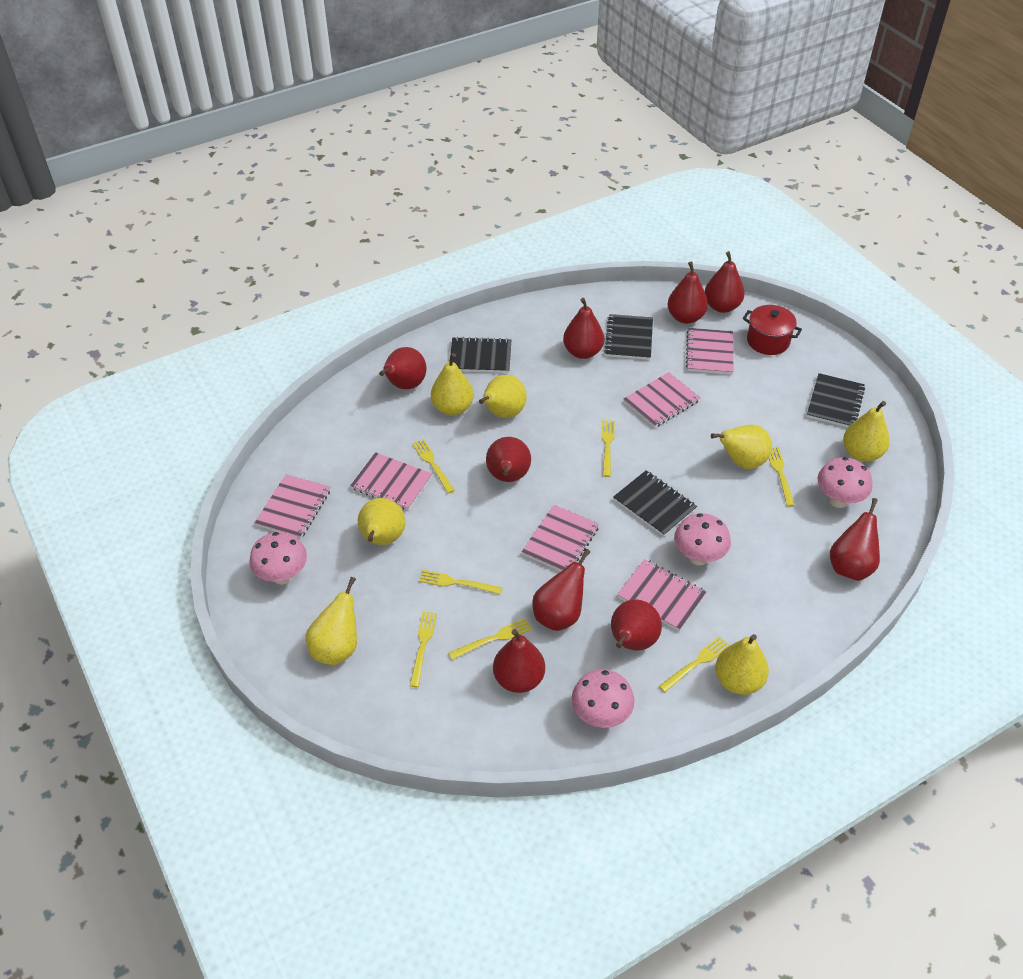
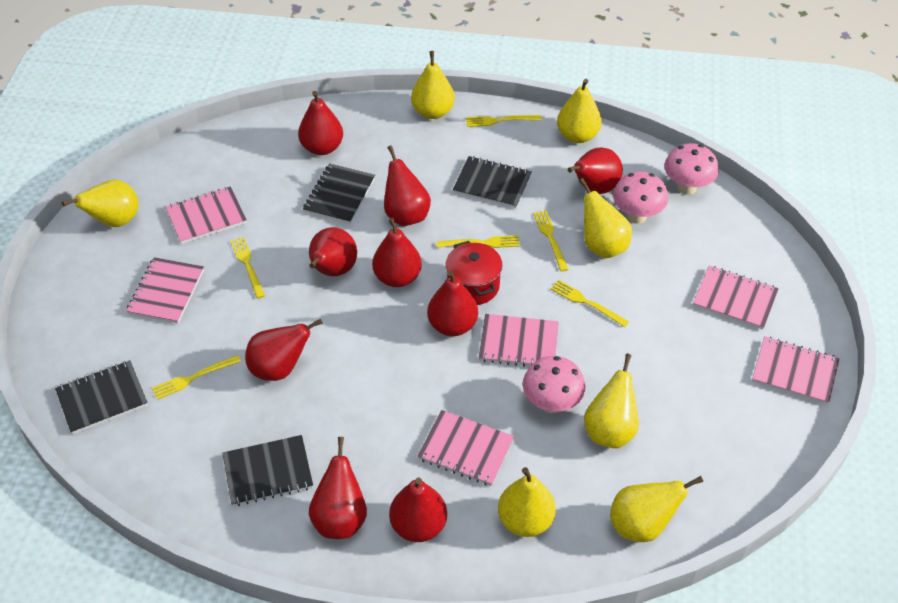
pink mushroom: 4 -> 3
yellow fork: 7 -> 6

